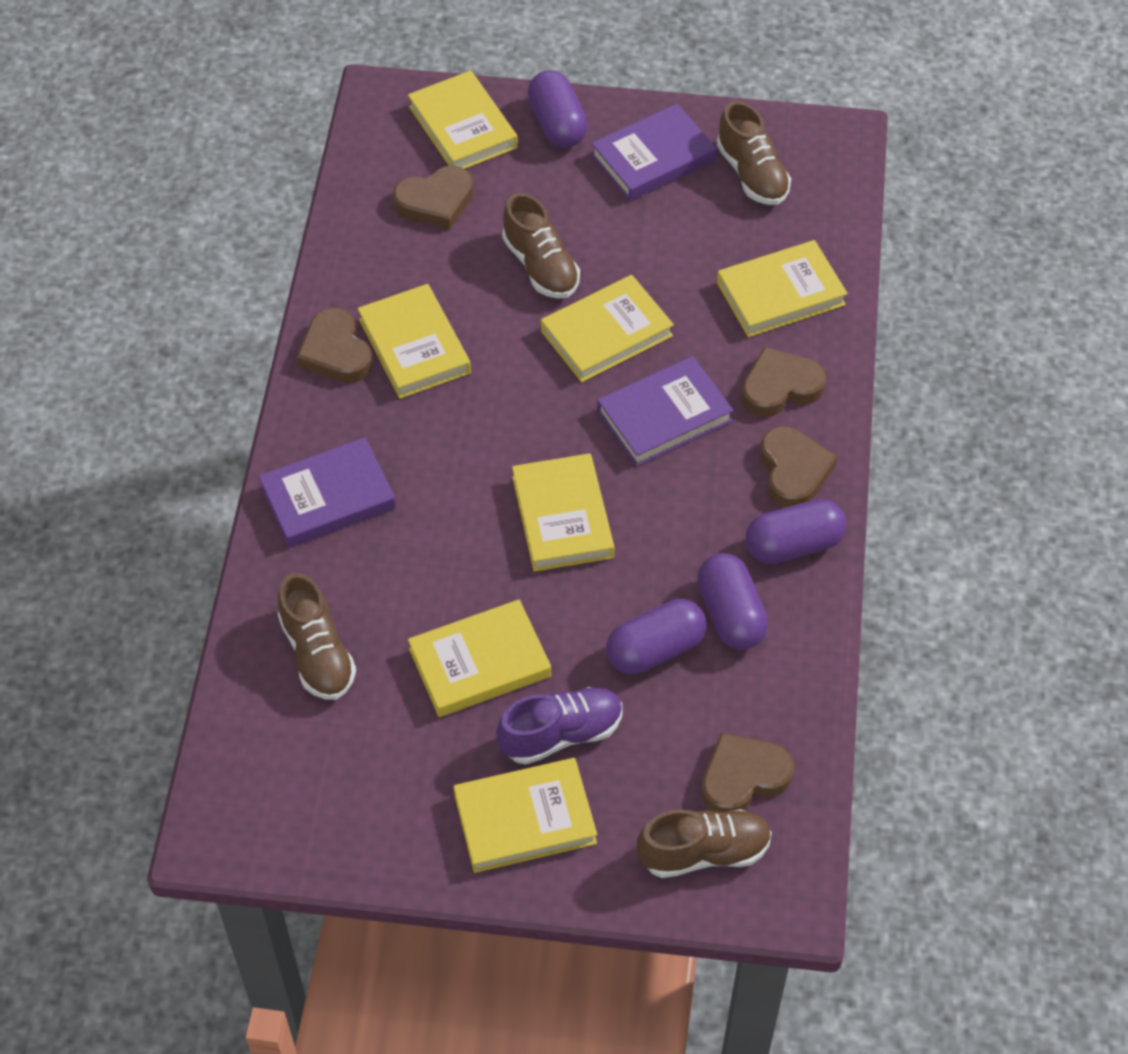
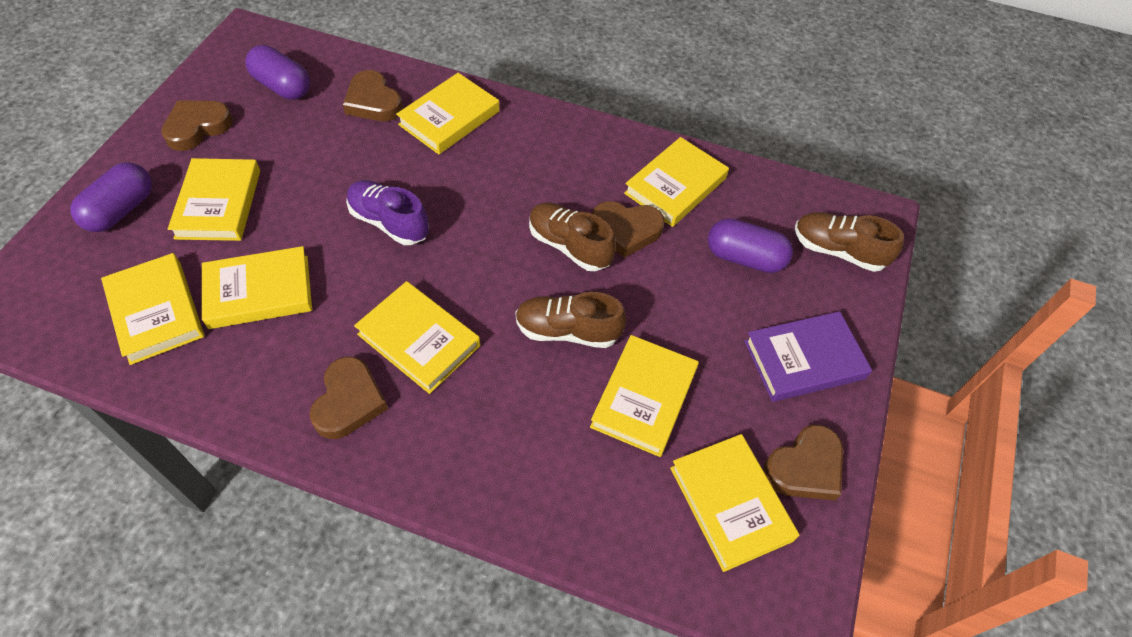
brown shoe: 4 -> 3
purple book: 3 -> 1
purple capsule: 4 -> 3
yellow book: 7 -> 8

